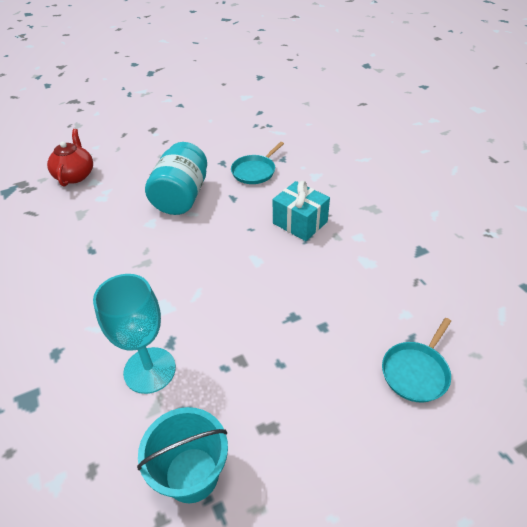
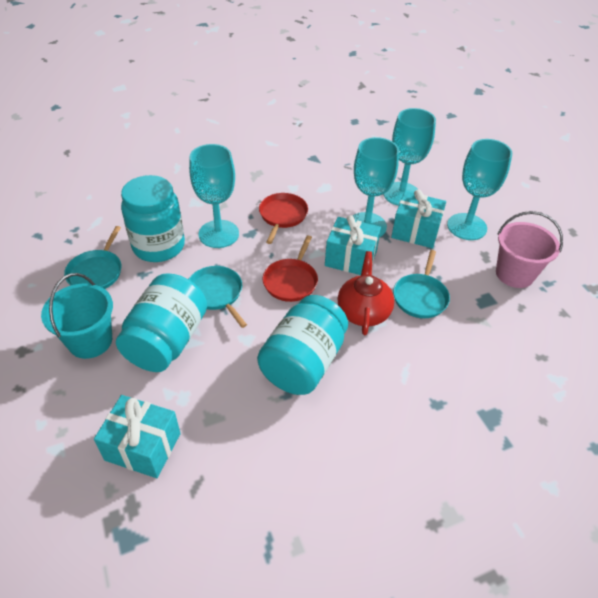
pink bucket: 0 -> 1
red pan: 0 -> 2
turquoise gift: 1 -> 3
turquoise goblet: 1 -> 4
turquoise jar: 1 -> 3
turquoise pan: 2 -> 3

